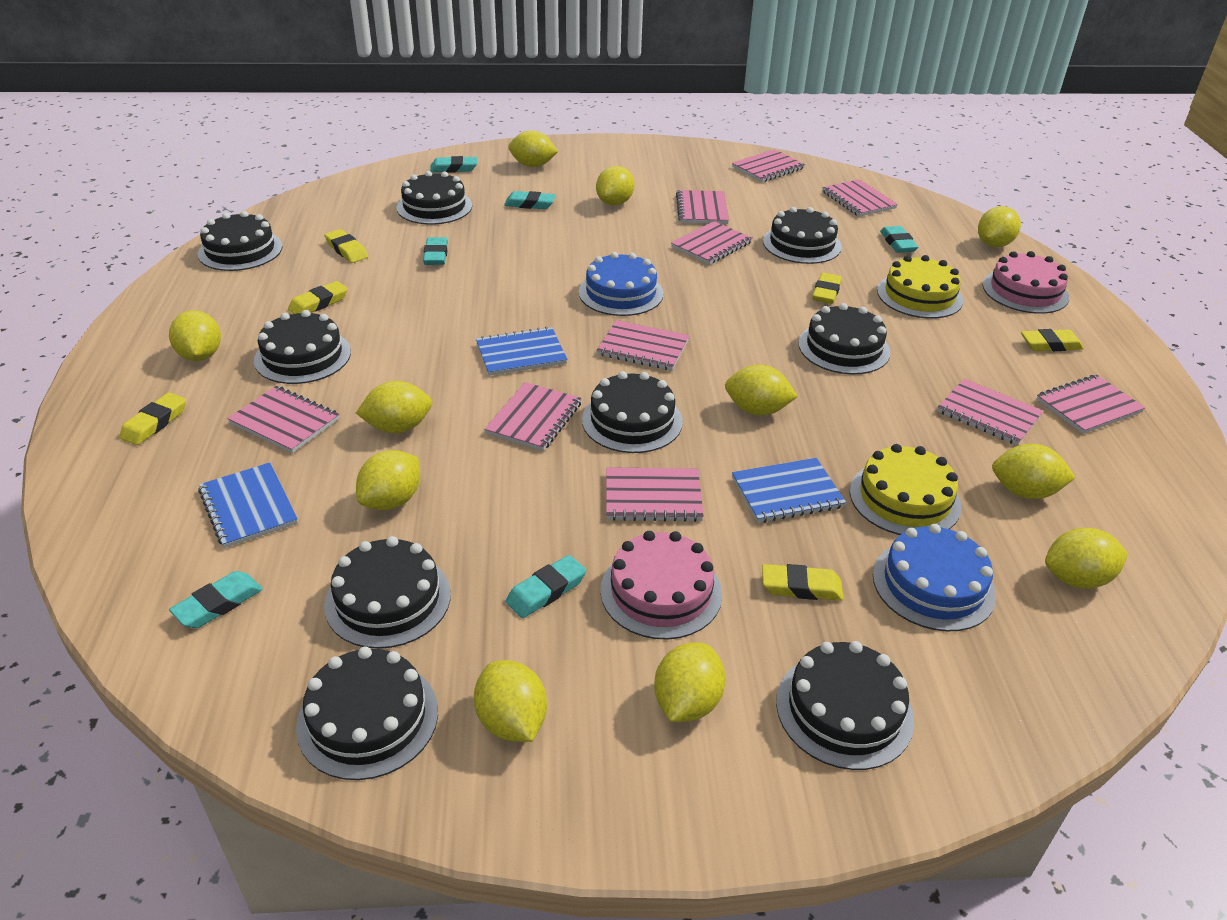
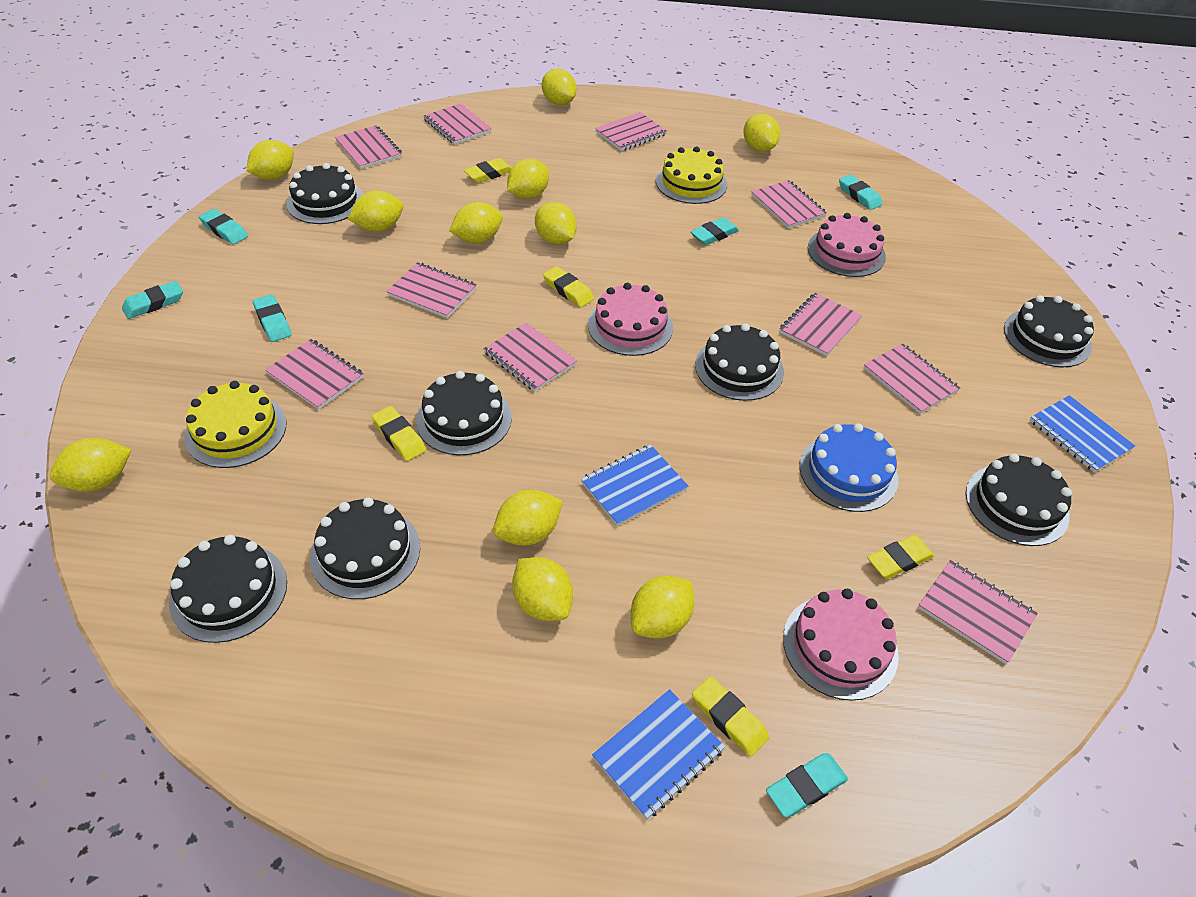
black cake: 9 -> 7
blue cake: 2 -> 1
pink cake: 2 -> 3
yellow eraser: 6 -> 5

